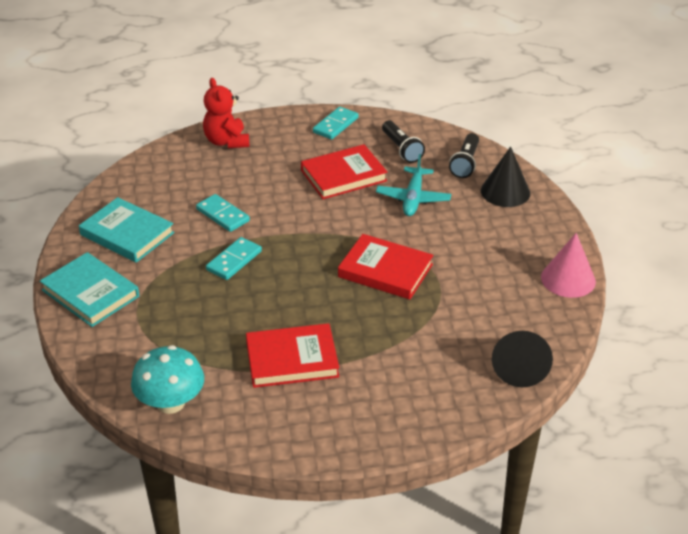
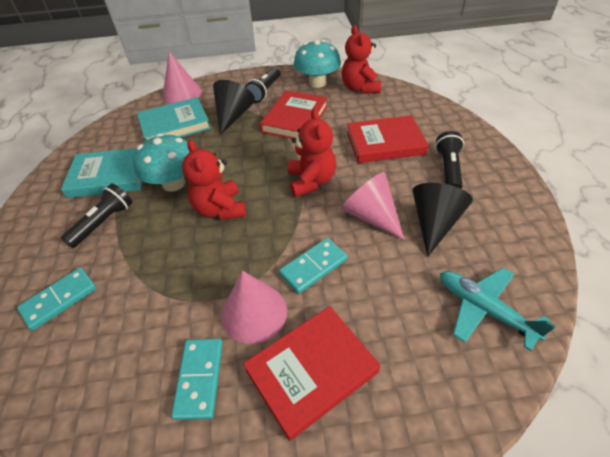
black flashlight: 2 -> 3
pink cone: 1 -> 3
red teddy bear: 1 -> 3
turquoise mushroom: 1 -> 2

